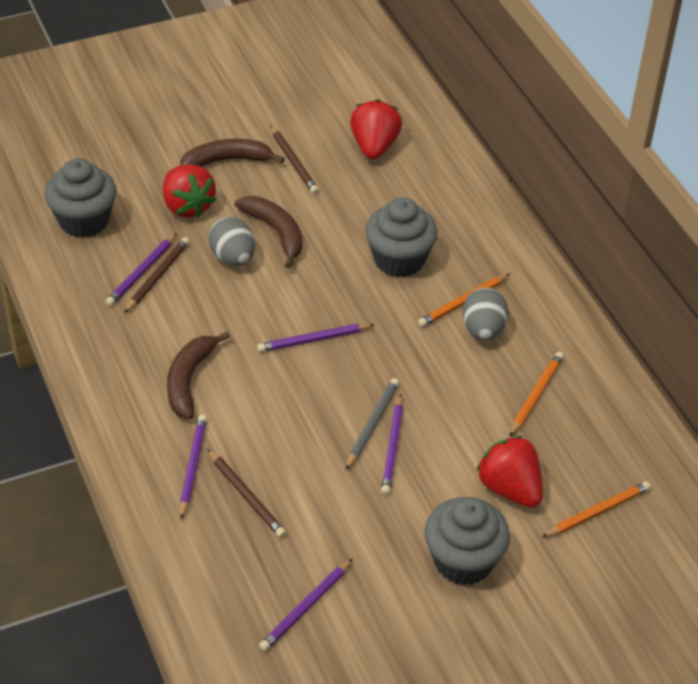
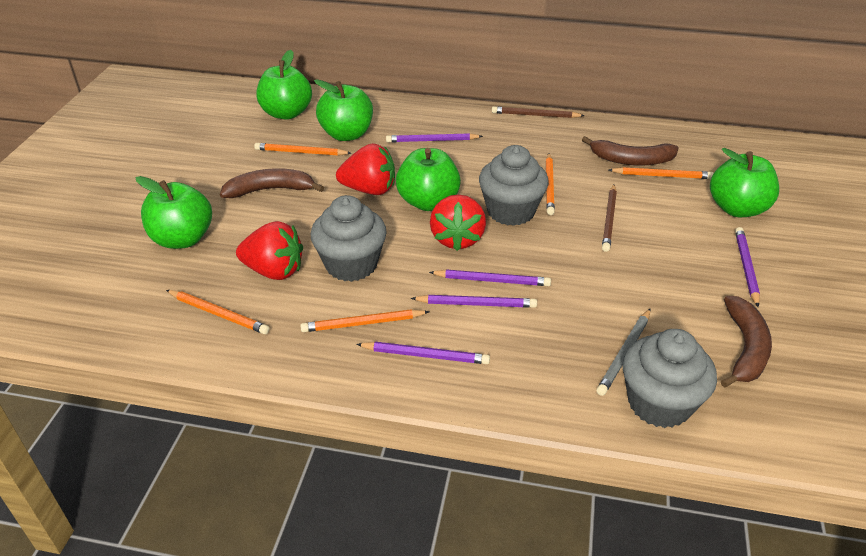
brown pencil: 3 -> 2
green apple: 0 -> 5
grey egg: 2 -> 0
orange pencil: 3 -> 5

